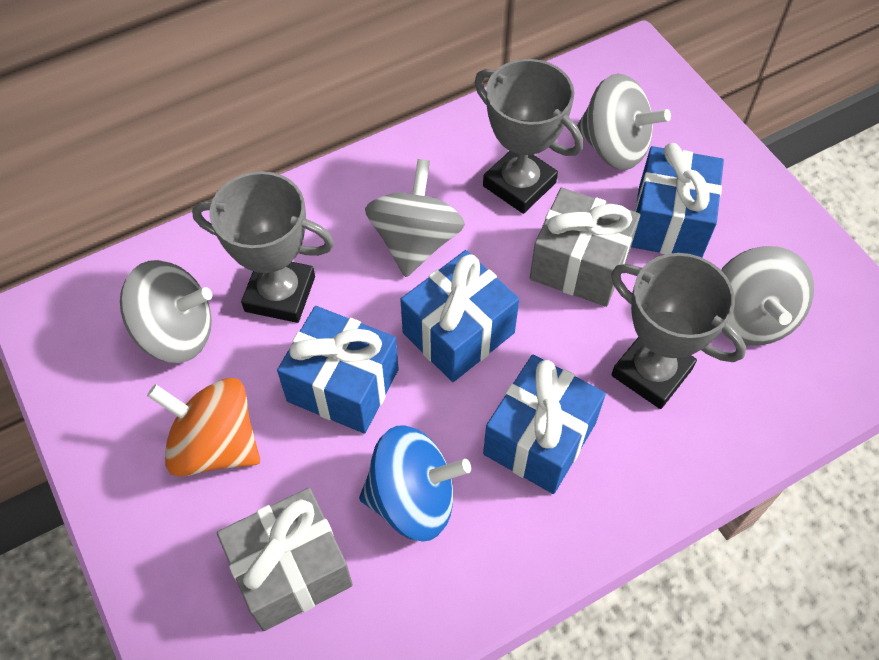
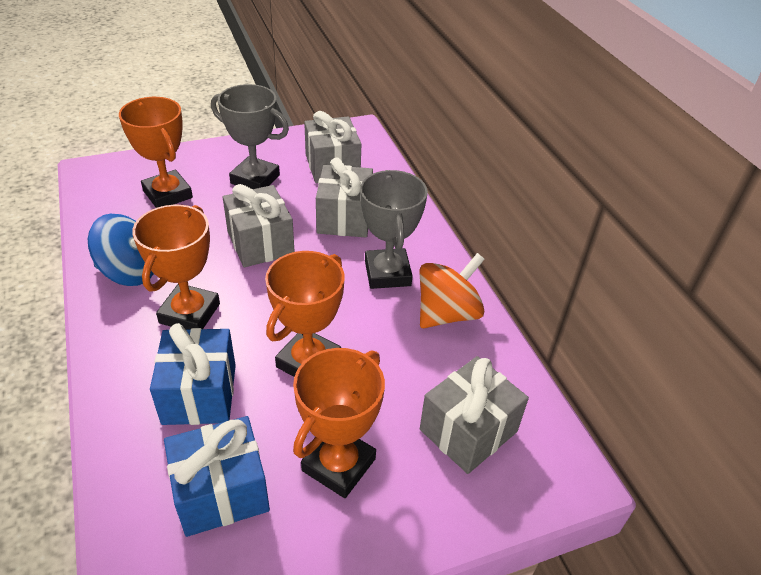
blue gift: 4 -> 2
grey gift: 2 -> 4
grey spinning top: 4 -> 0
grey trophy: 3 -> 2
orange trophy: 0 -> 4

